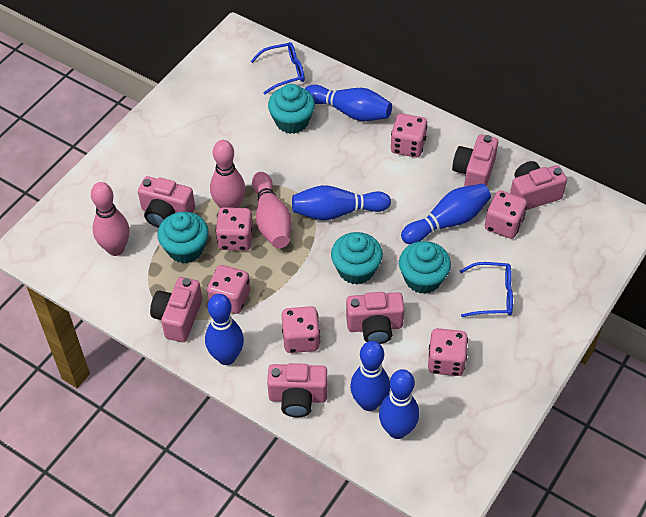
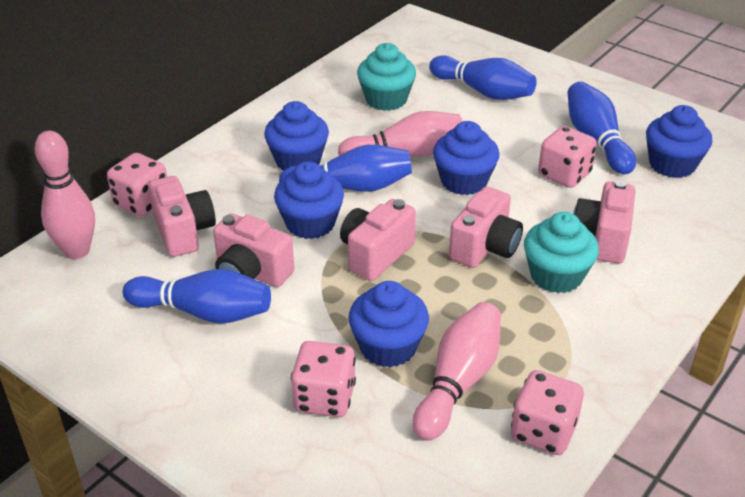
blue bowling pin: 6 -> 4
blue cupcake: 0 -> 5
blue glasses: 2 -> 0
pink camera: 6 -> 5
pink dice: 6 -> 4
turquoise cupcake: 4 -> 2

